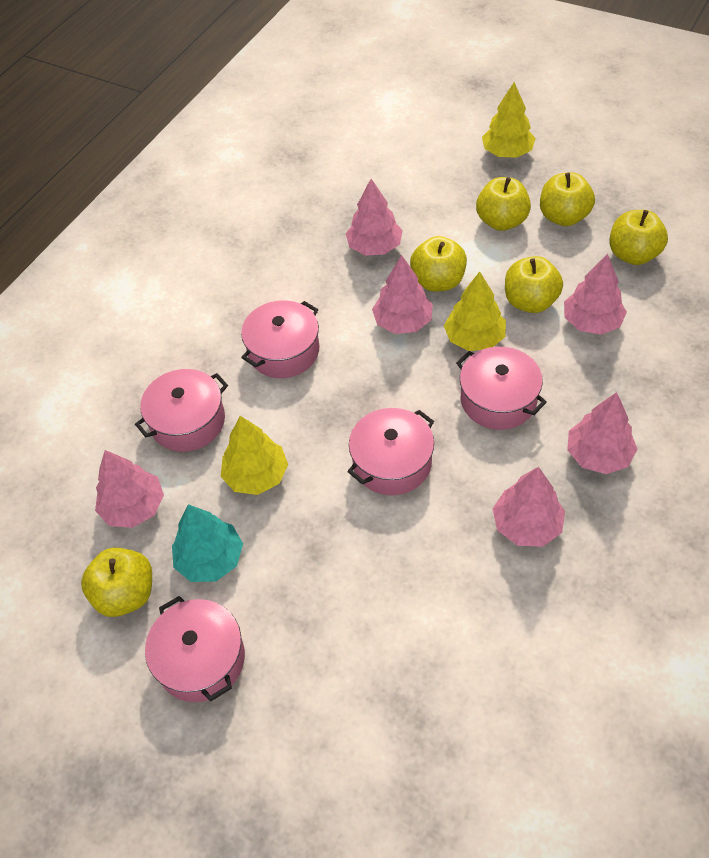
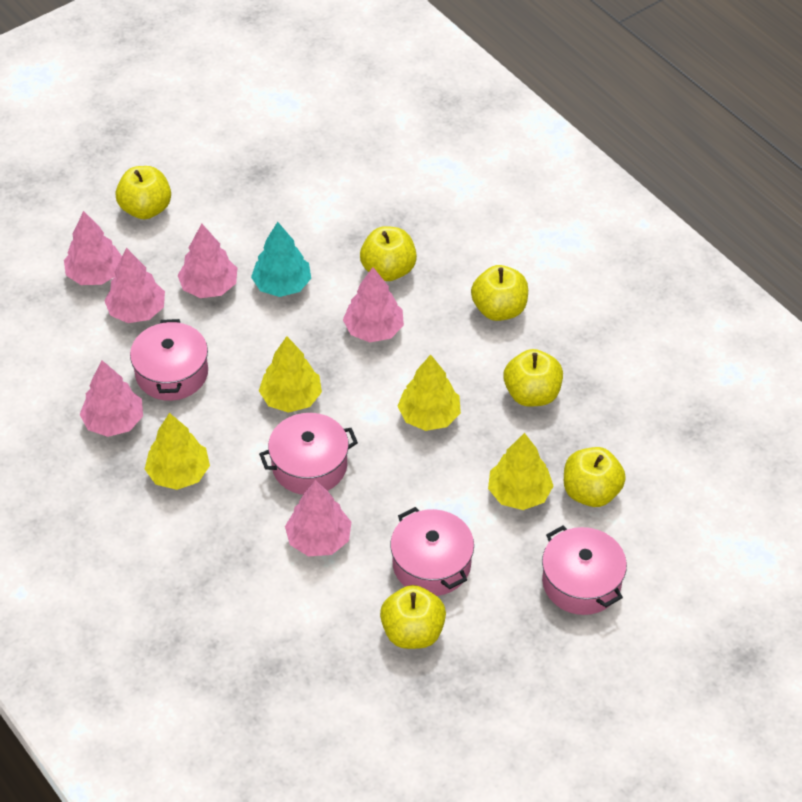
pink pot: 5 -> 4
yellow tree: 3 -> 4

